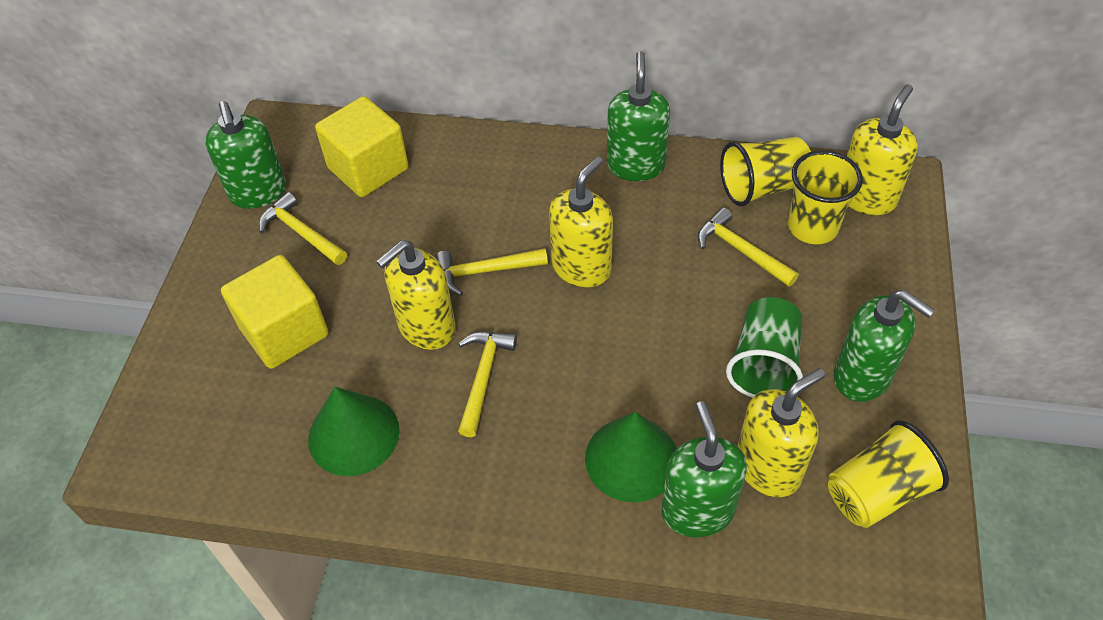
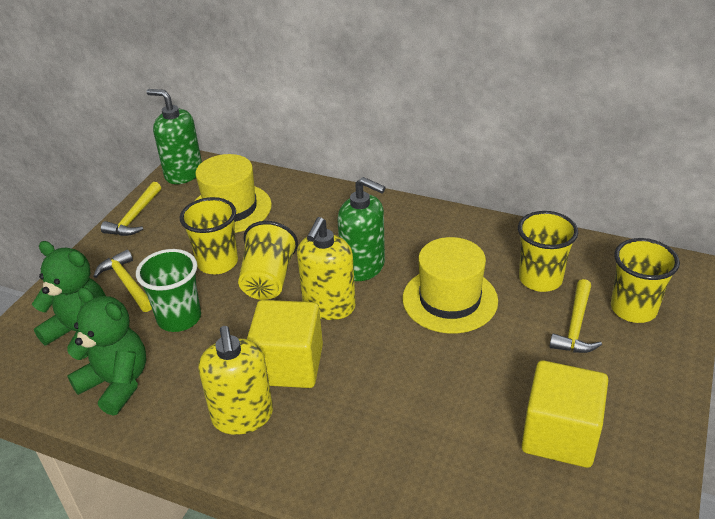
green cone: 2 -> 0
green soap dispenser: 4 -> 2
green teddy bear: 0 -> 2
yellow cup: 3 -> 4
yellow hammer: 4 -> 3
yellow hat: 0 -> 2
yellow soap dispenser: 4 -> 2

